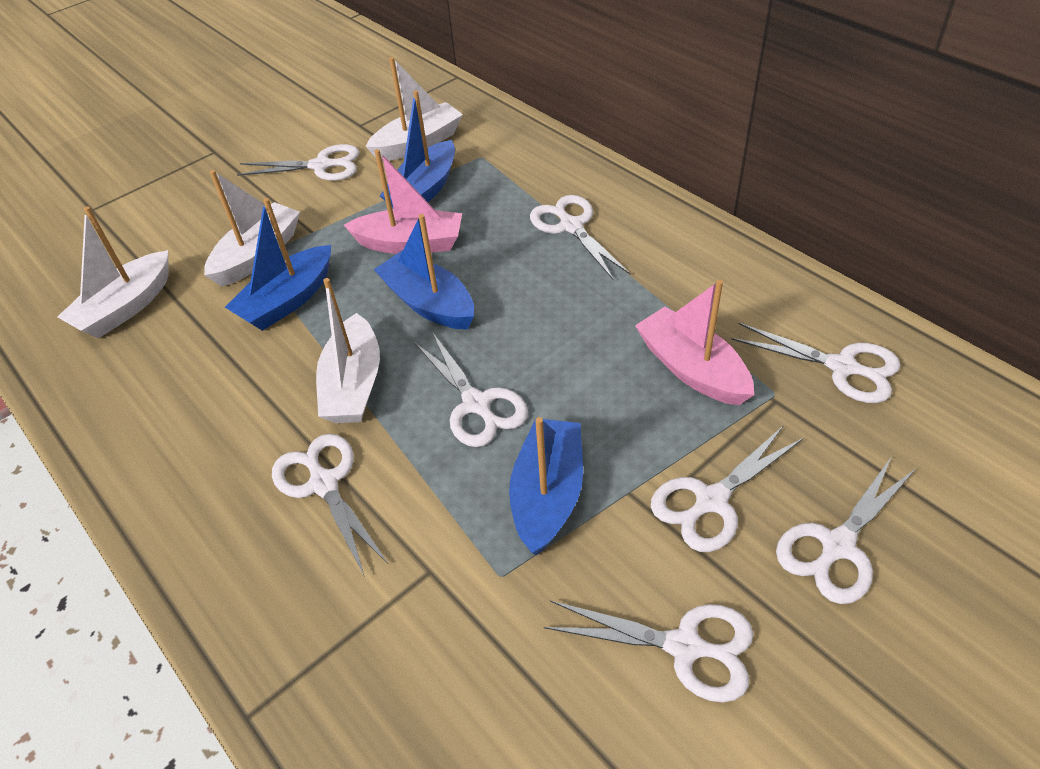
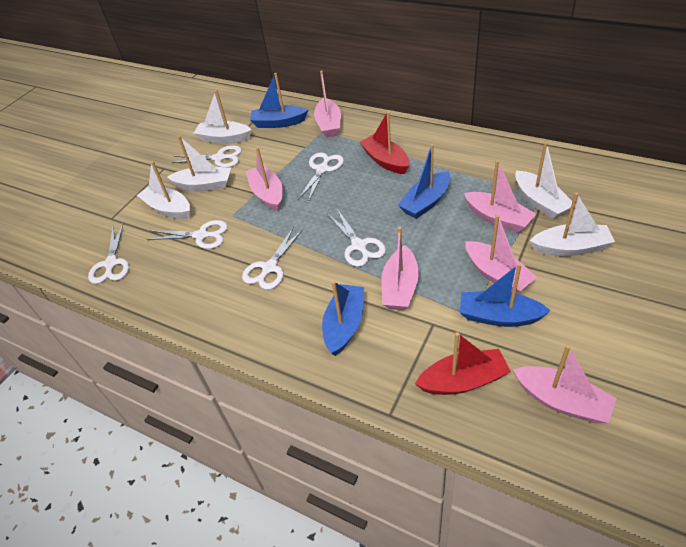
pink boat: 2 -> 6
red boat: 0 -> 2
white boat: 4 -> 5
white scissors: 8 -> 6

